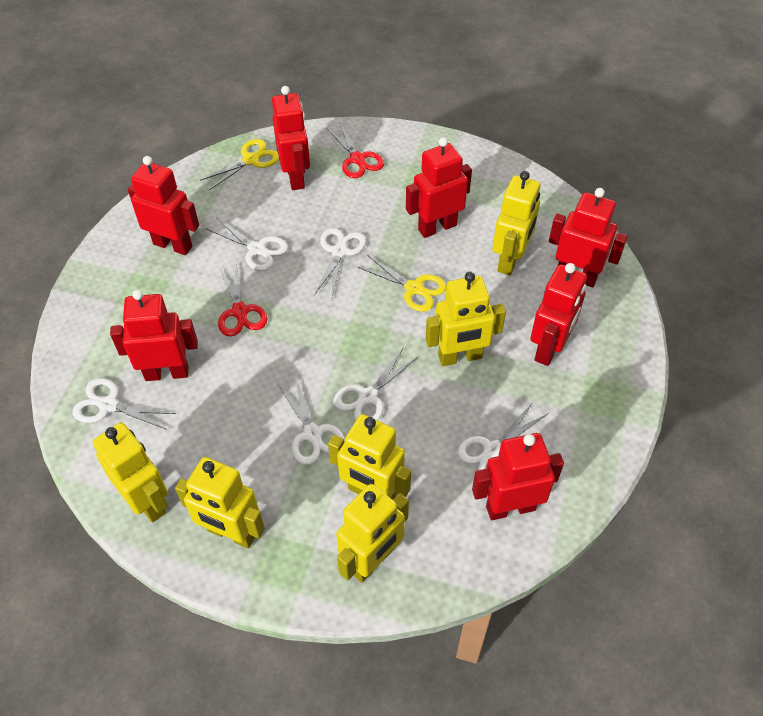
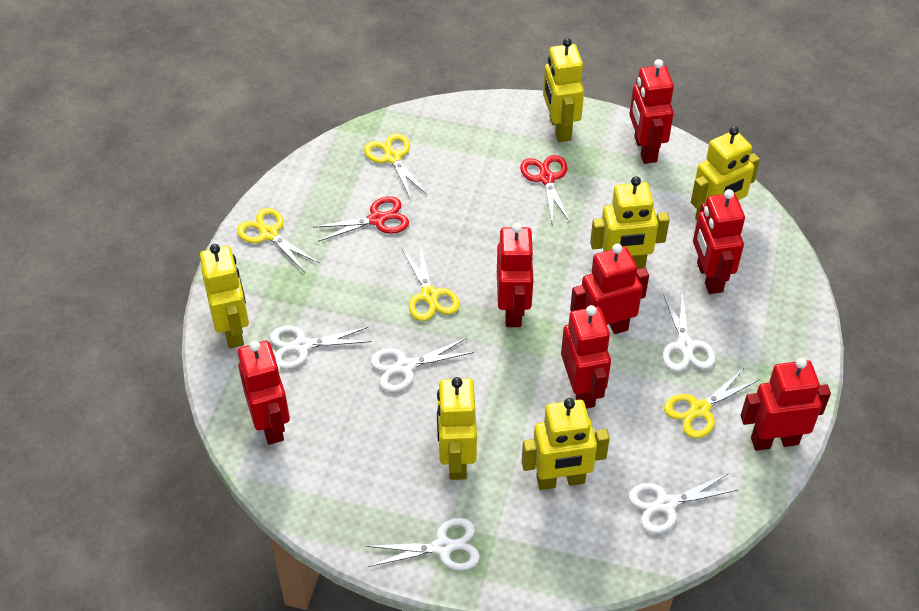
white scissors: 6 -> 5
yellow scissors: 2 -> 4

